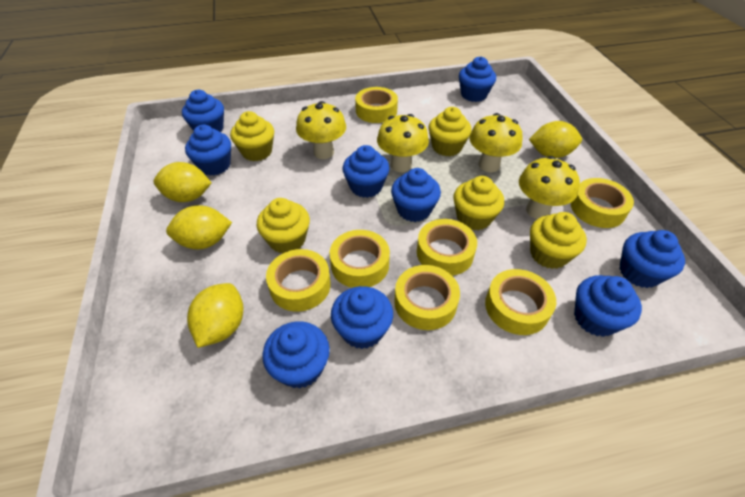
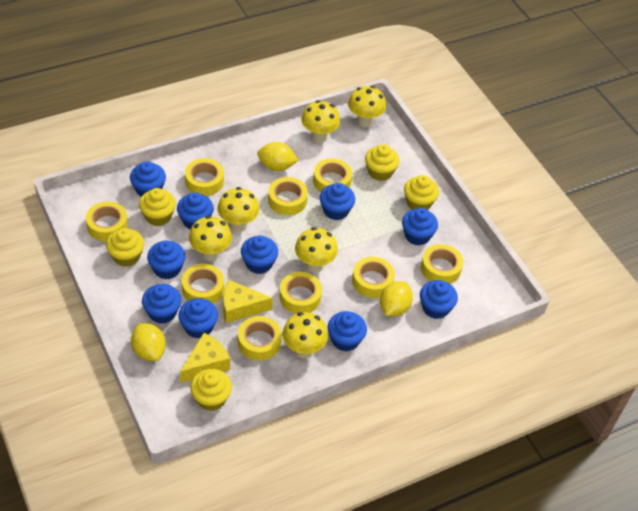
blue cupcake: 9 -> 10
yellow cheese: 0 -> 2
yellow lemon: 4 -> 3
yellow mushroom: 4 -> 6
yellow tape: 7 -> 9

